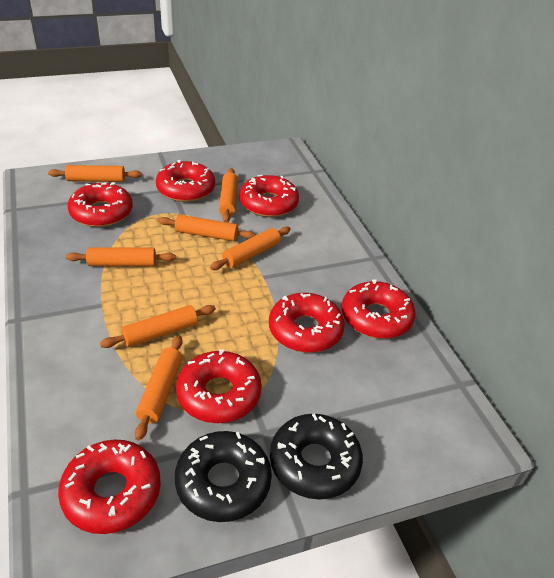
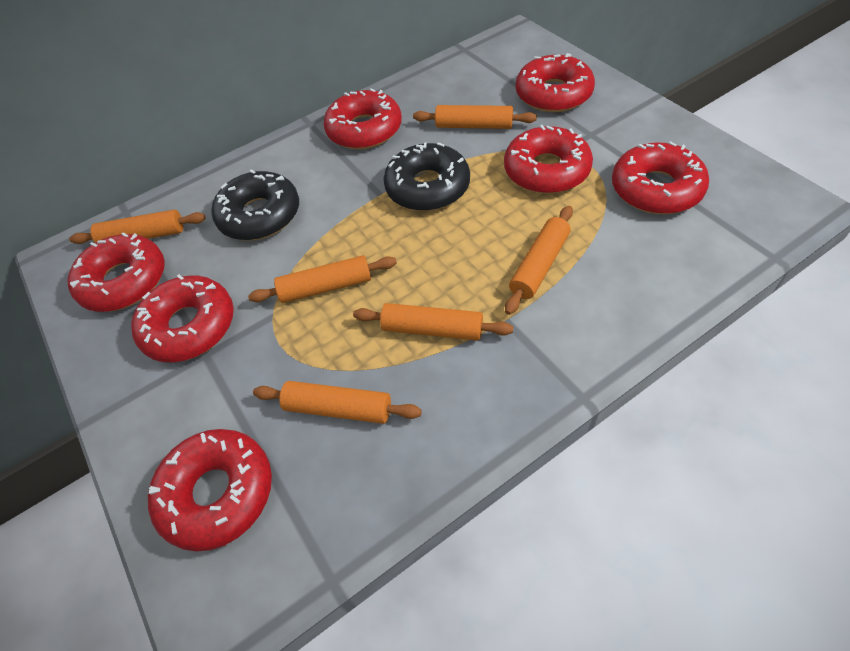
orange rolling pin: 7 -> 6

